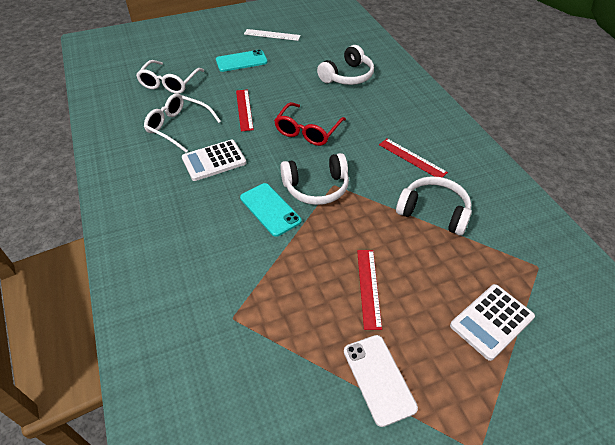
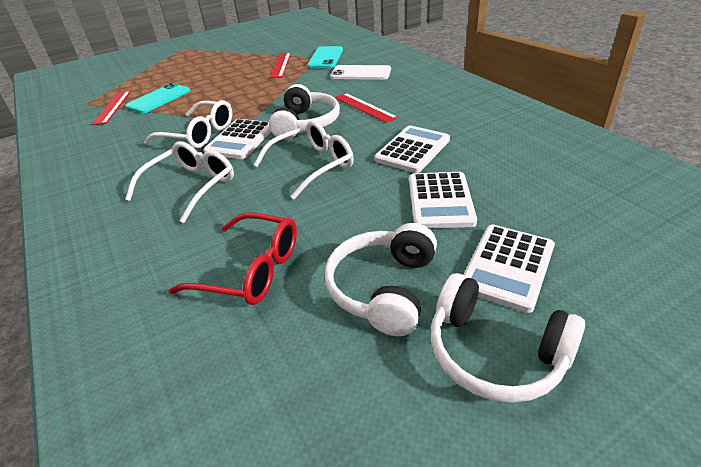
white calculator: 2 -> 4
white glasses: 2 -> 3
white ruler: 1 -> 0

